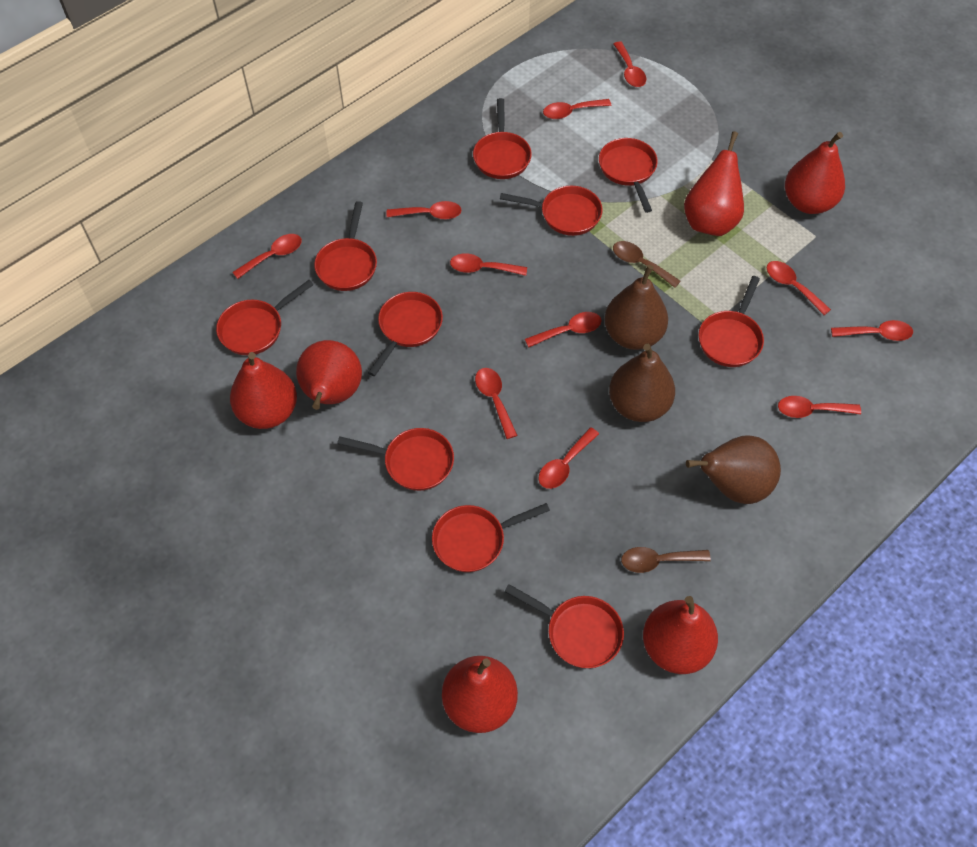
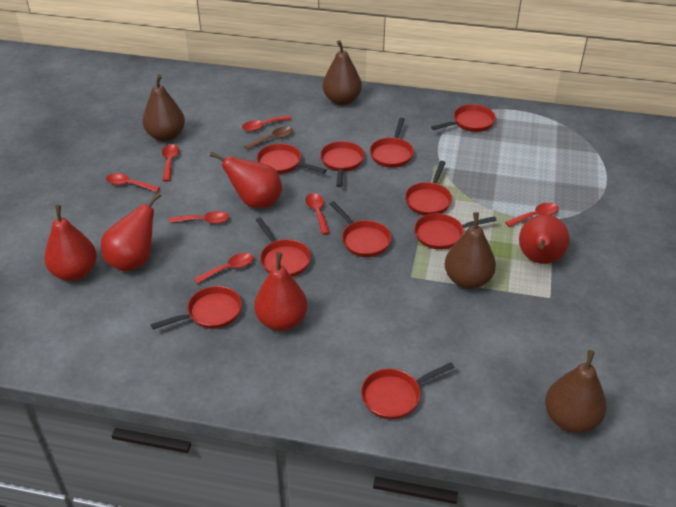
brown pear: 3 -> 4
brown spoon: 2 -> 1
red pear: 6 -> 5
red spoon: 11 -> 7

